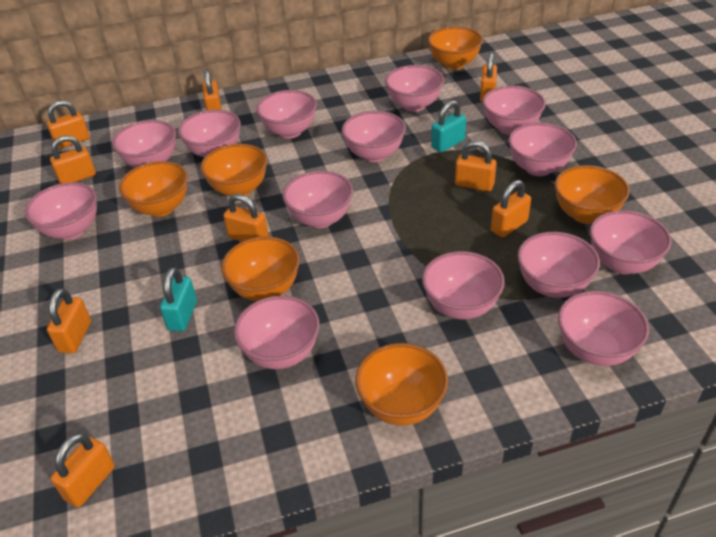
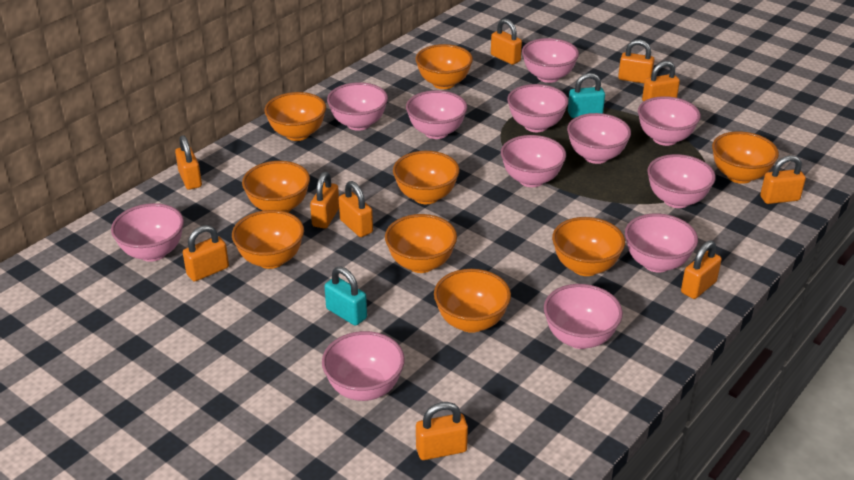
orange bowl: 6 -> 9
orange padlock: 9 -> 10
pink bowl: 14 -> 12

